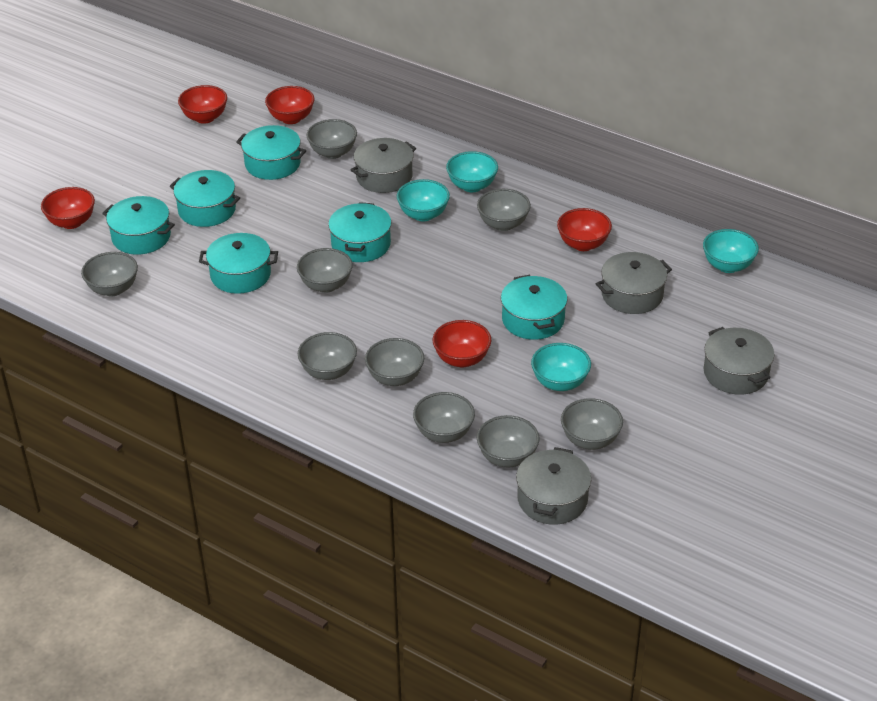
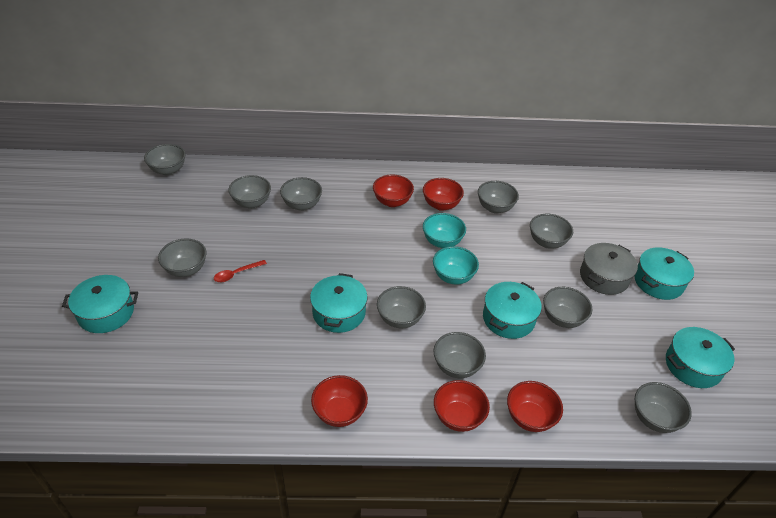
grey bowl: 9 -> 10
grey pot: 4 -> 1
red spoon: 0 -> 1
turquoise bowl: 4 -> 2
turquoise pot: 6 -> 5

